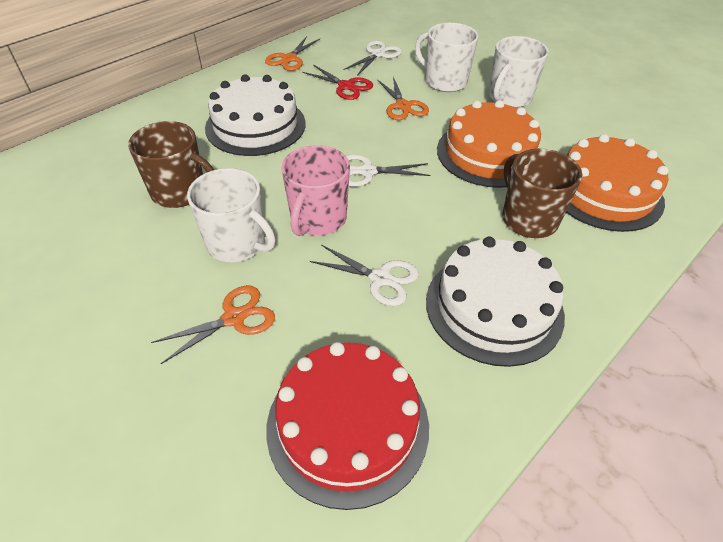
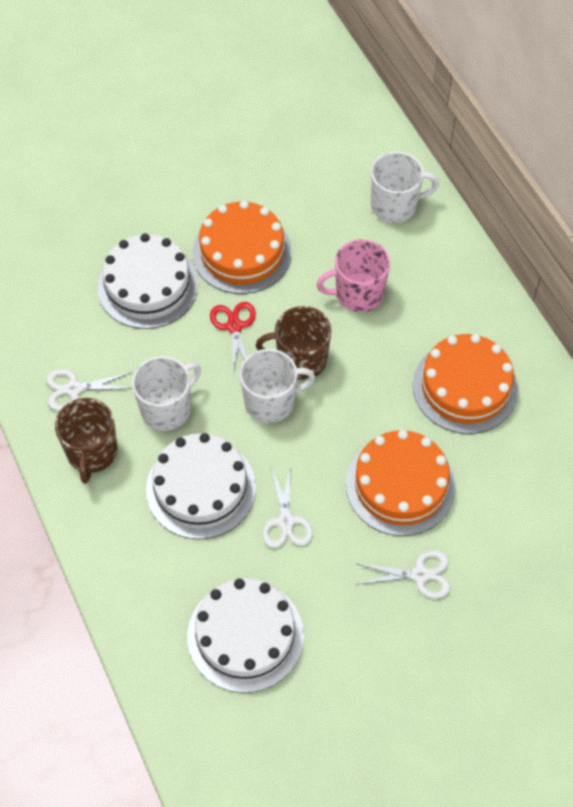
orange cake: 2 -> 3
orange scissors: 3 -> 0
red cake: 1 -> 0
white cake: 2 -> 3

